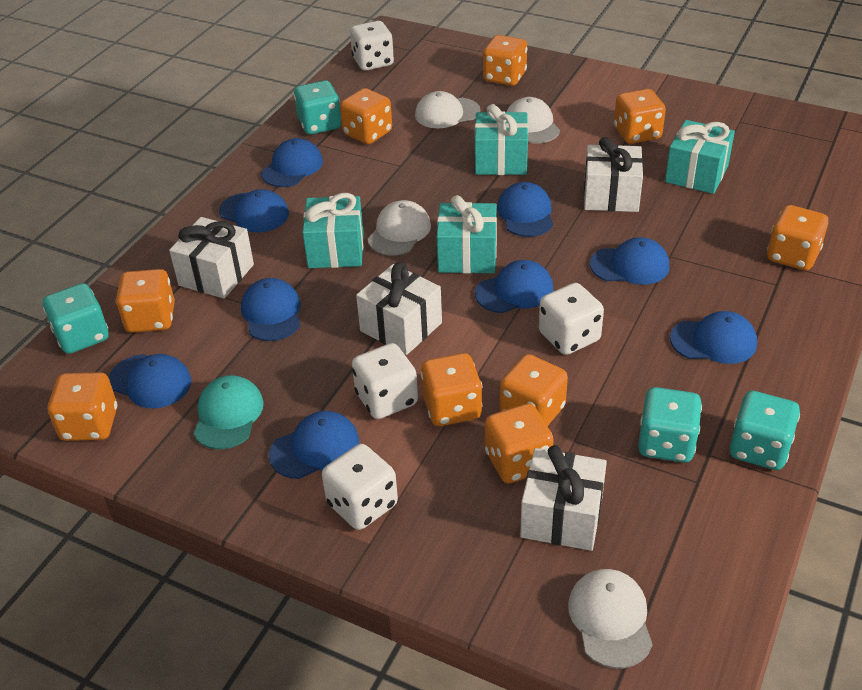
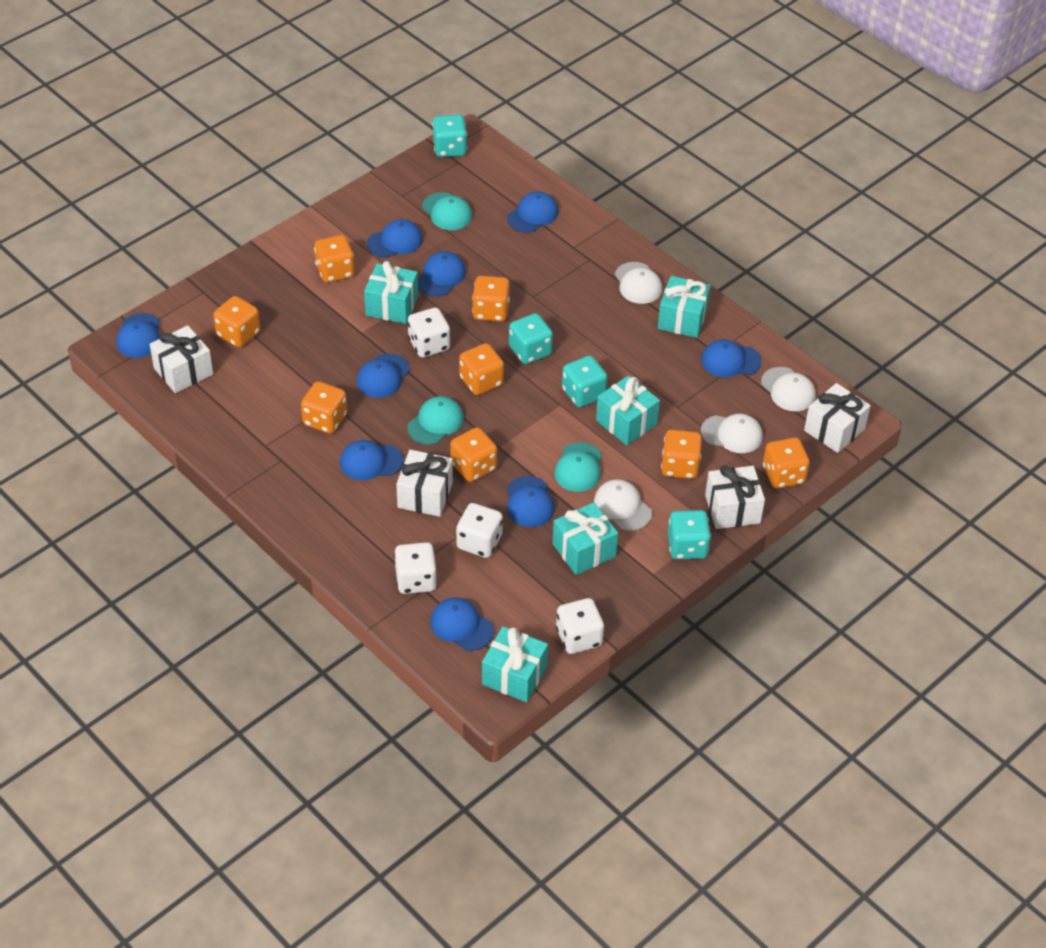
orange dice: 9 -> 8
turquoise cap: 1 -> 3
turquoise gift: 4 -> 5

